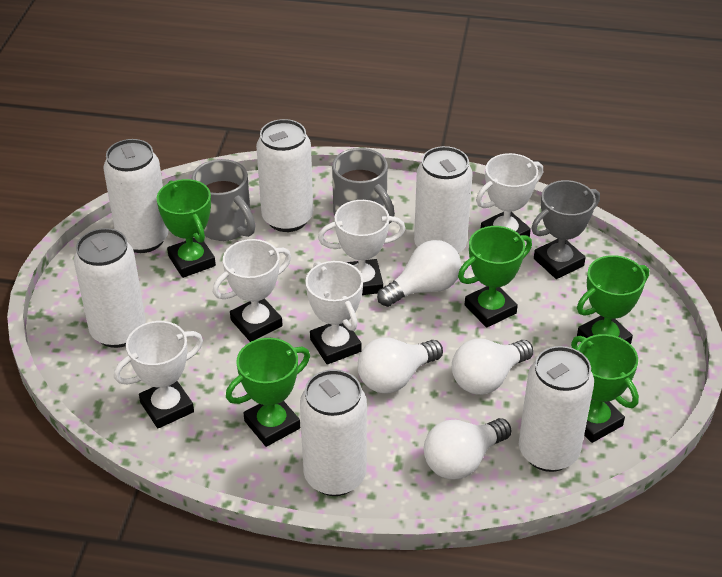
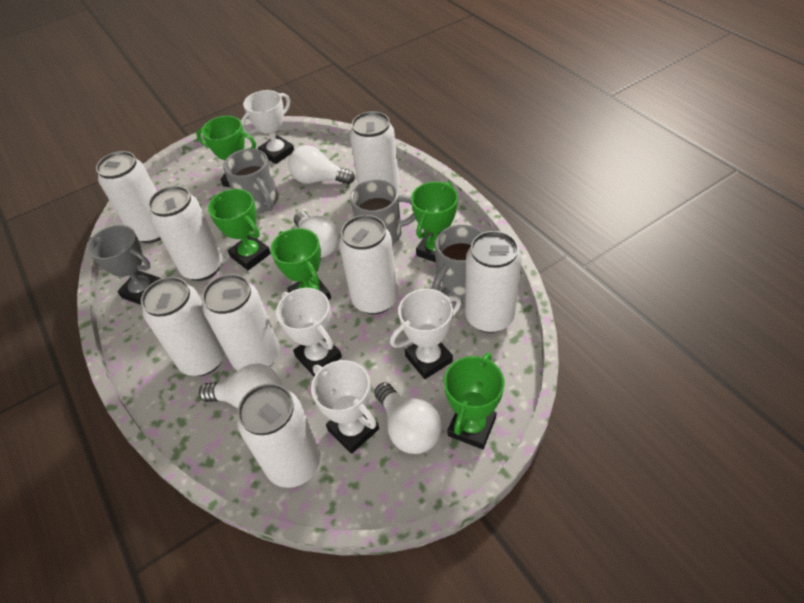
grey mug: 2 -> 3
white can: 6 -> 8
white trophy: 5 -> 4

